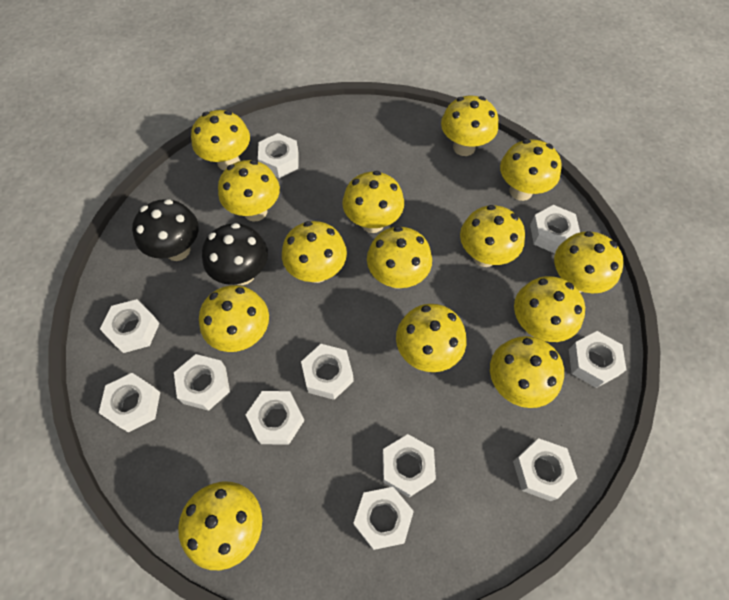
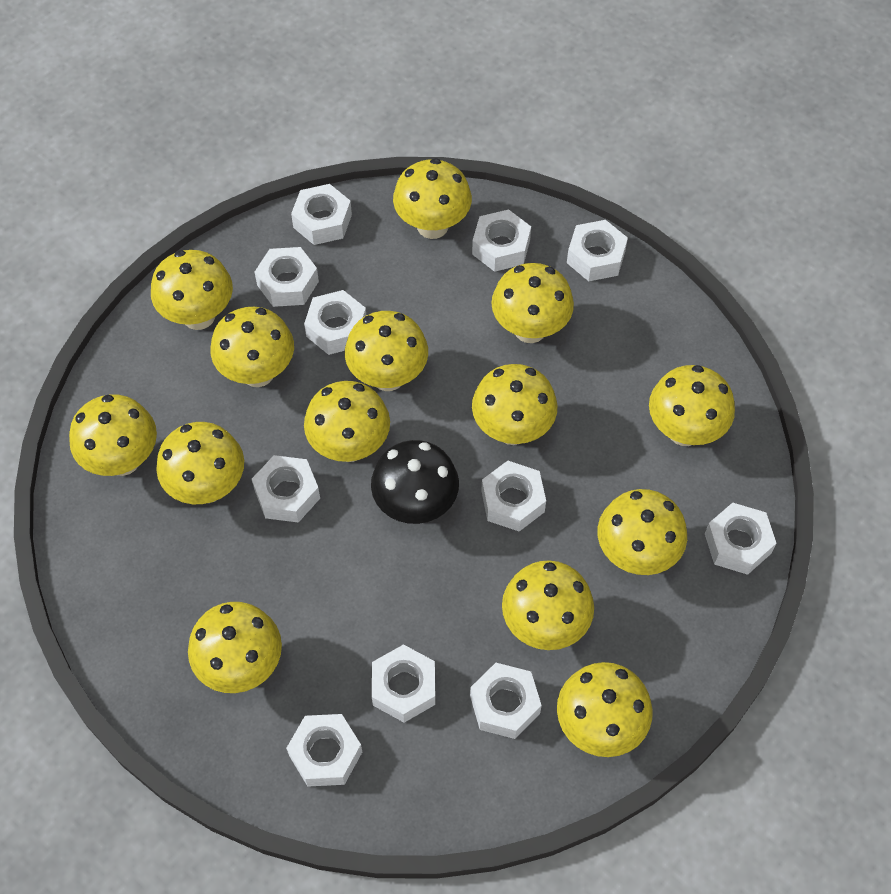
black mushroom: 2 -> 1

